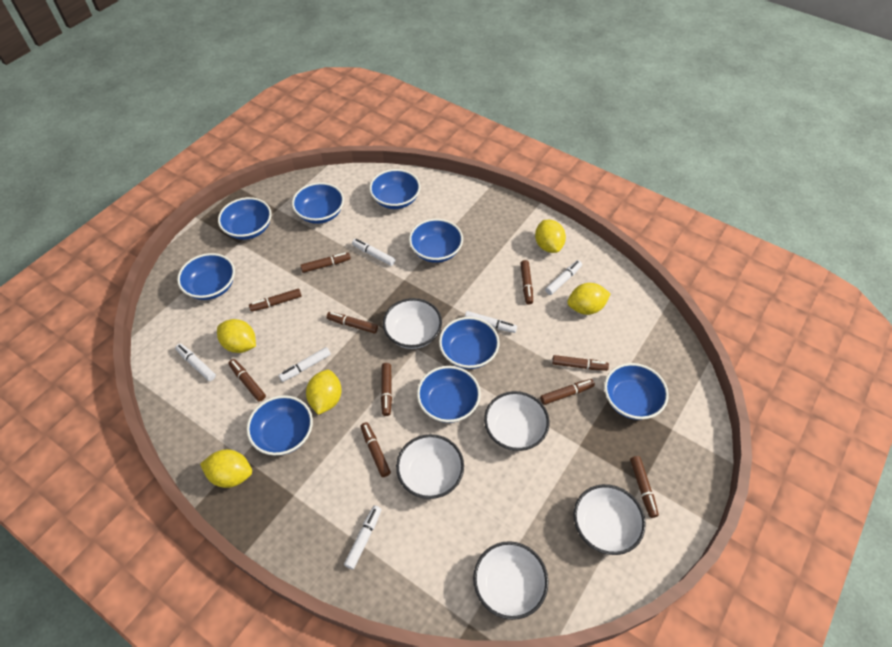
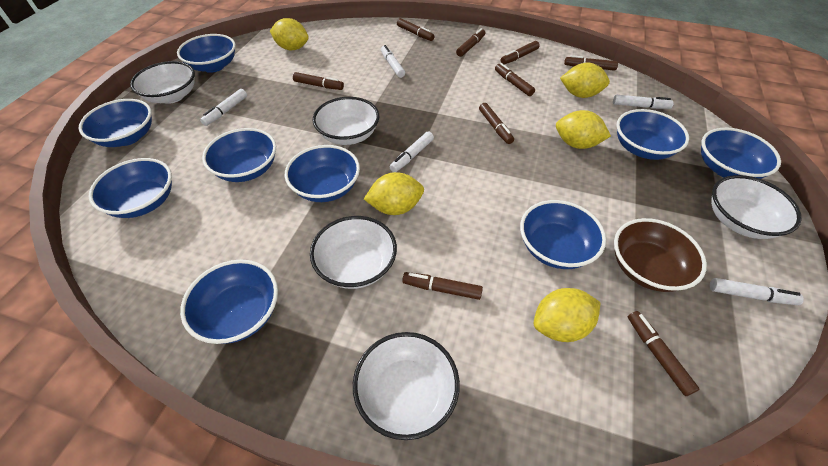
brown bowl: 0 -> 1
brown marker: 10 -> 9
white marker: 6 -> 5

